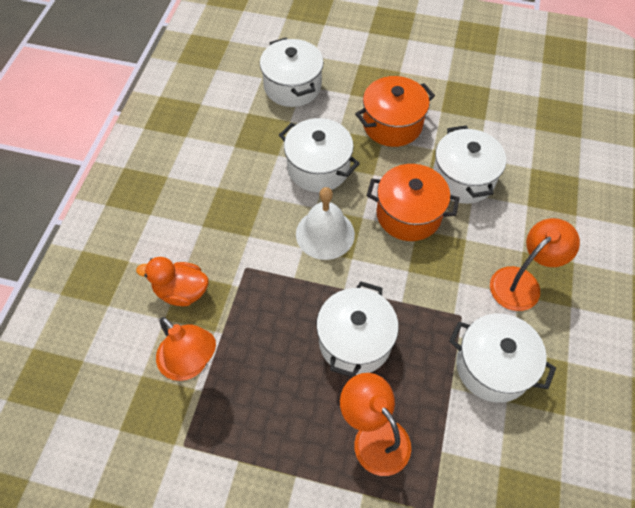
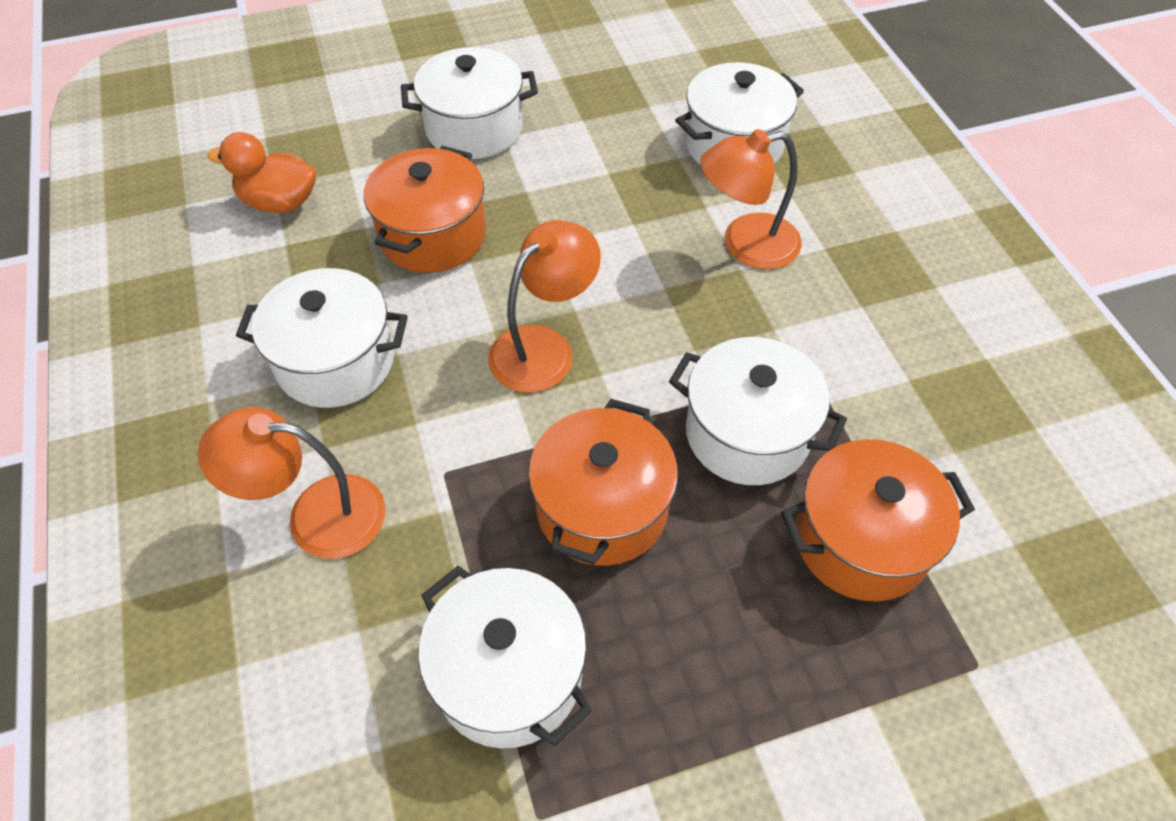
orange pot: 2 -> 3
white bell: 1 -> 0

